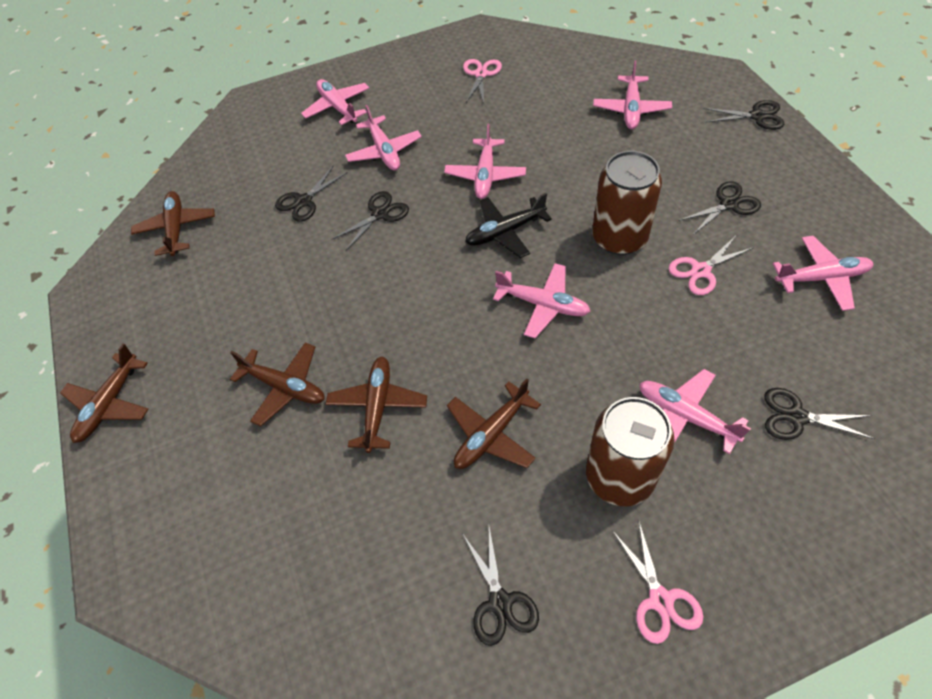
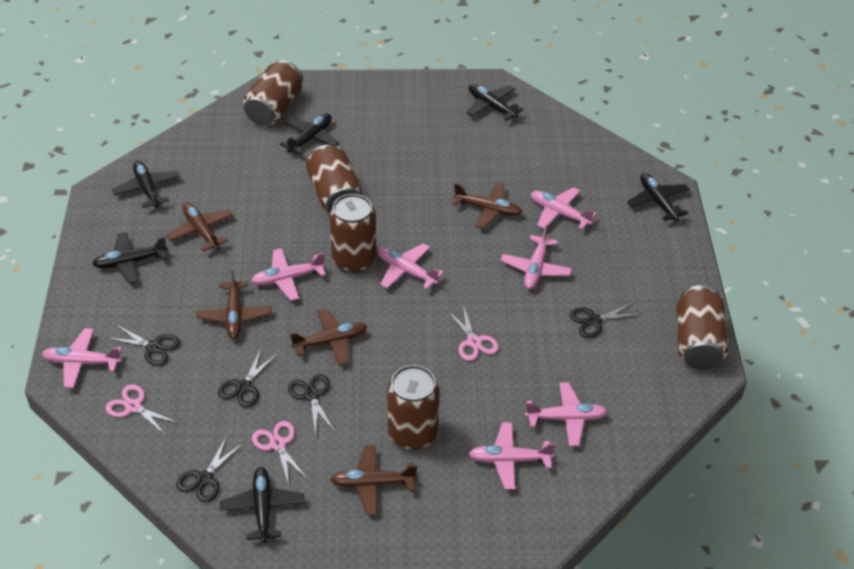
black plane: 1 -> 6
black scissors: 6 -> 5
brown can: 2 -> 5

